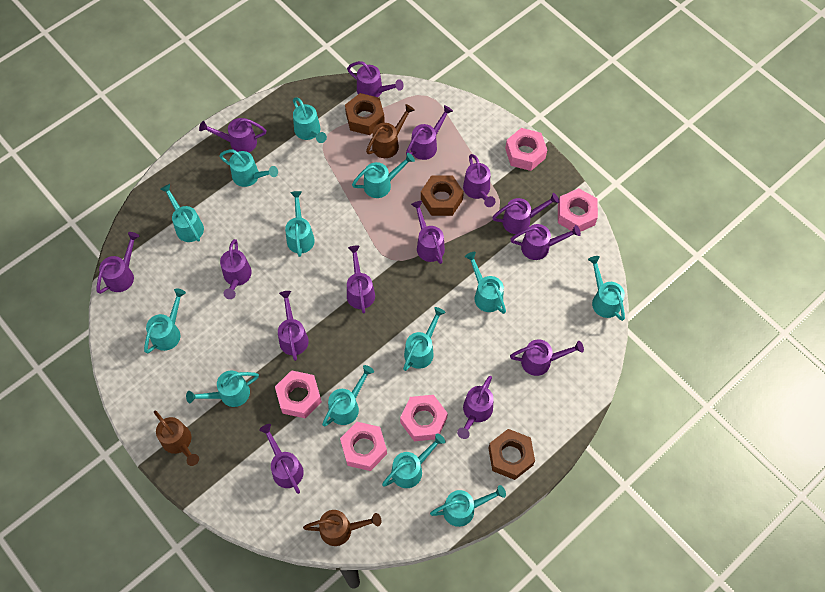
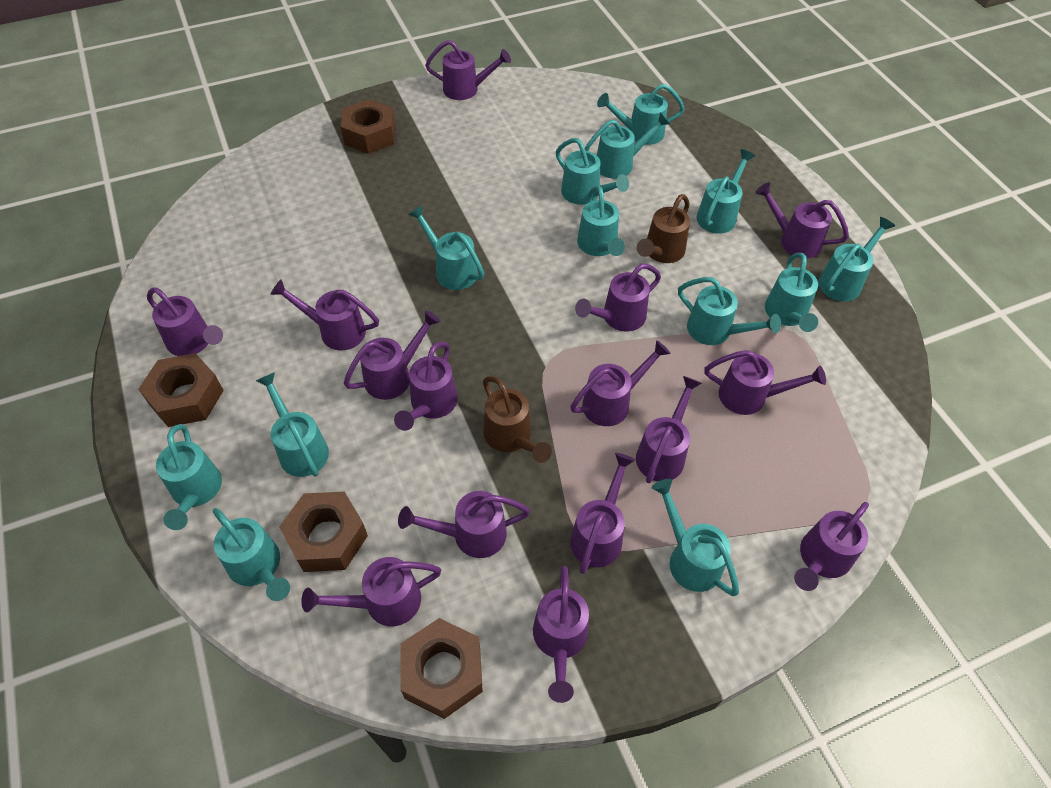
brown nut: 3 -> 4
brown watering can: 3 -> 2
pink nut: 5 -> 0
purple watering can: 14 -> 15

